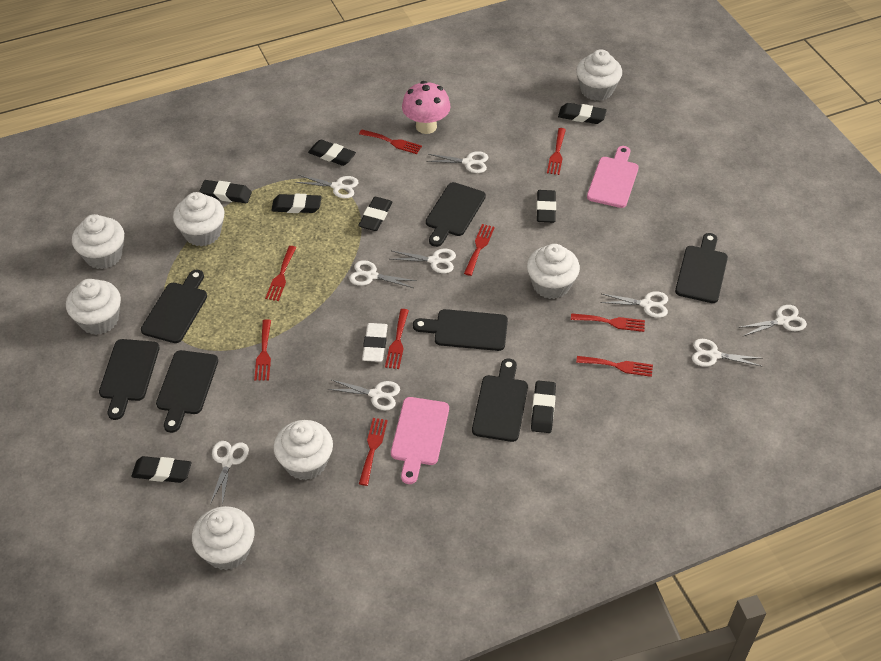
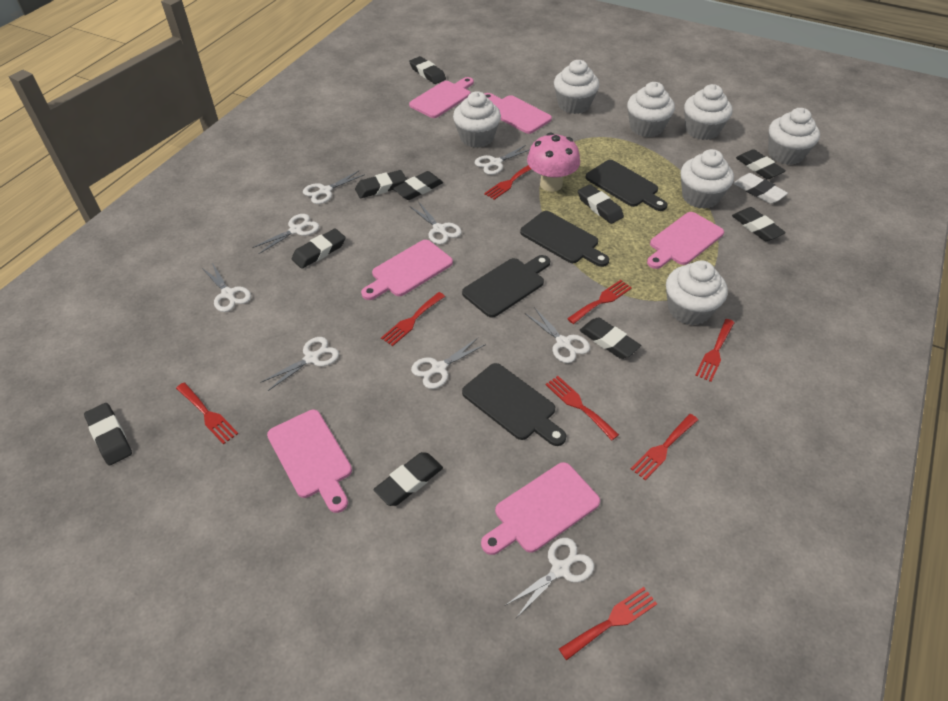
black cutting board: 7 -> 4
black eraser: 8 -> 10
pink cutting board: 2 -> 6
red fork: 9 -> 8

